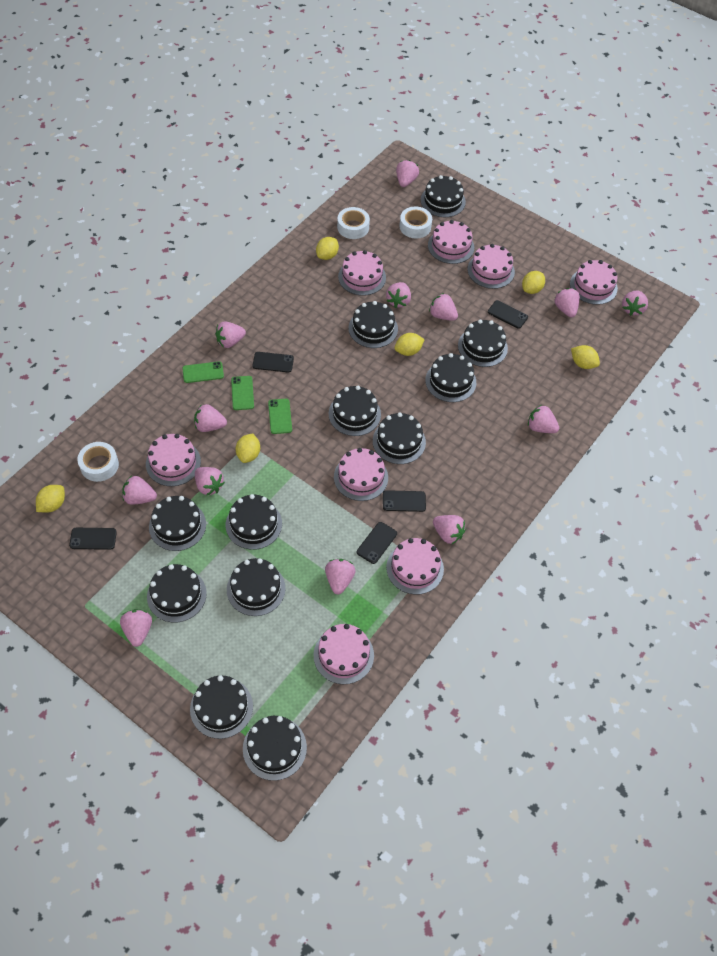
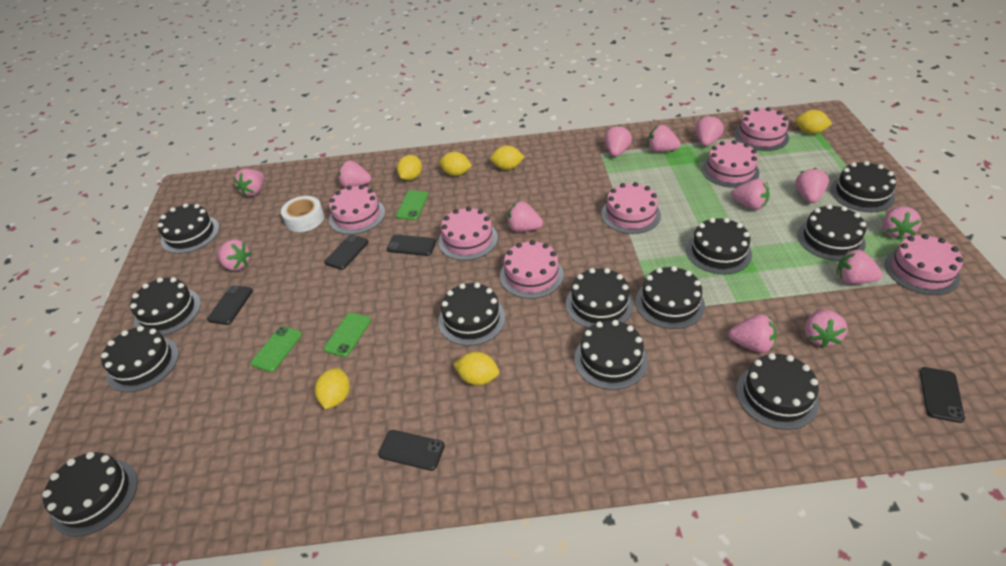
pink cake: 8 -> 7
white tape: 3 -> 1

